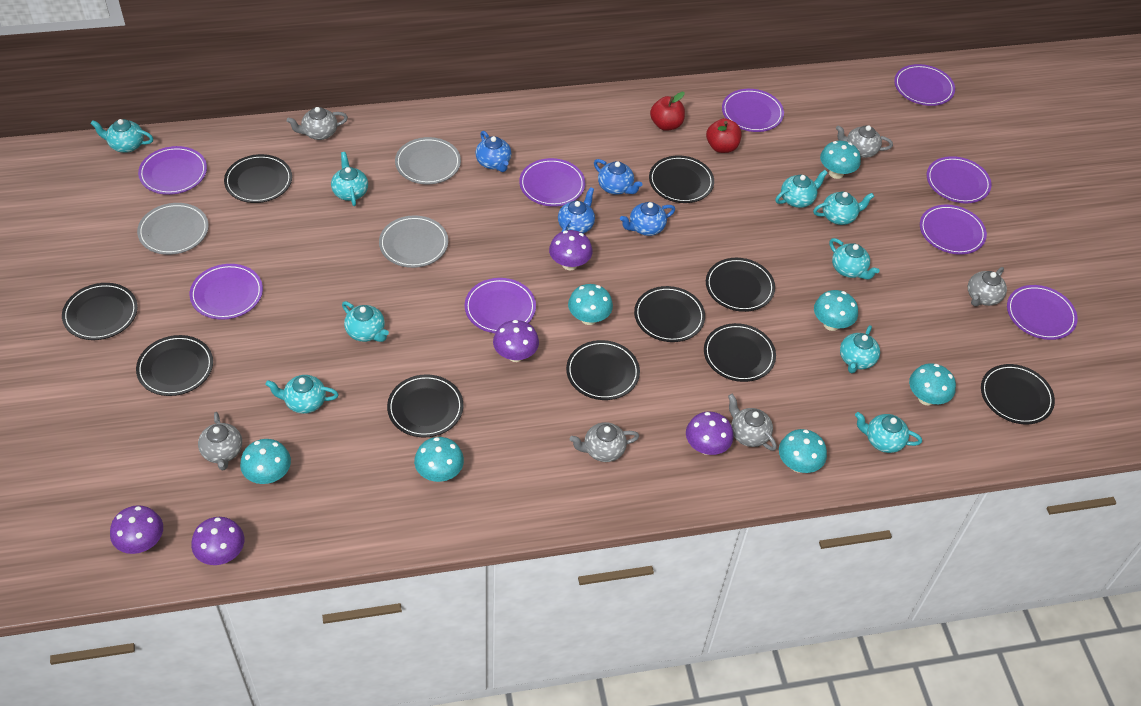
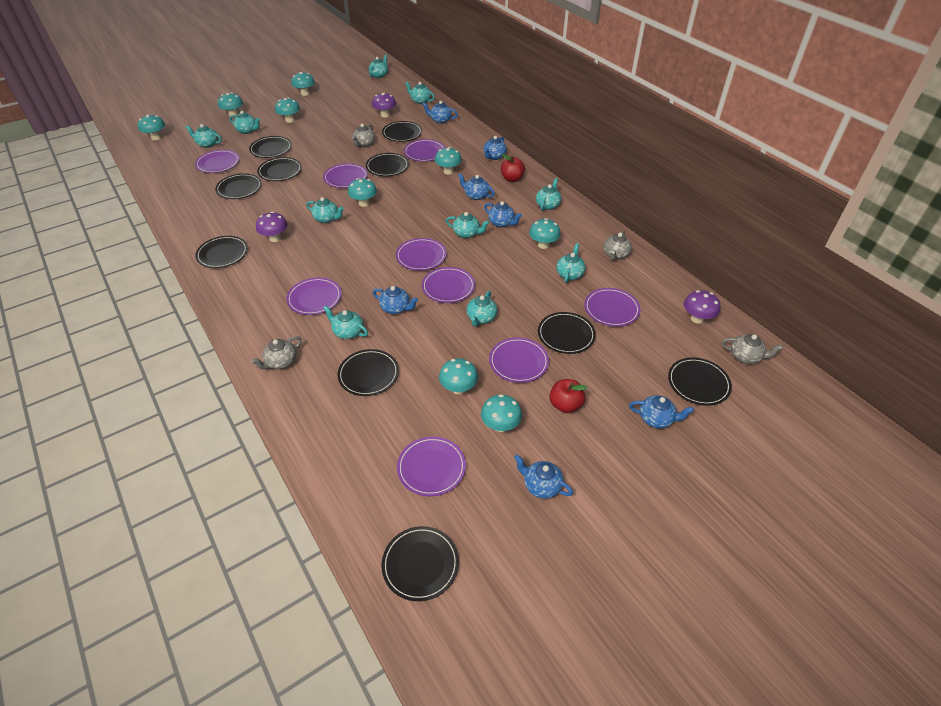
blue teapot: 4 -> 7
grey plate: 3 -> 0
grey teapot: 6 -> 4
purple mushroom: 5 -> 3
turquoise mushroom: 7 -> 9
turquoise teapot: 9 -> 10

